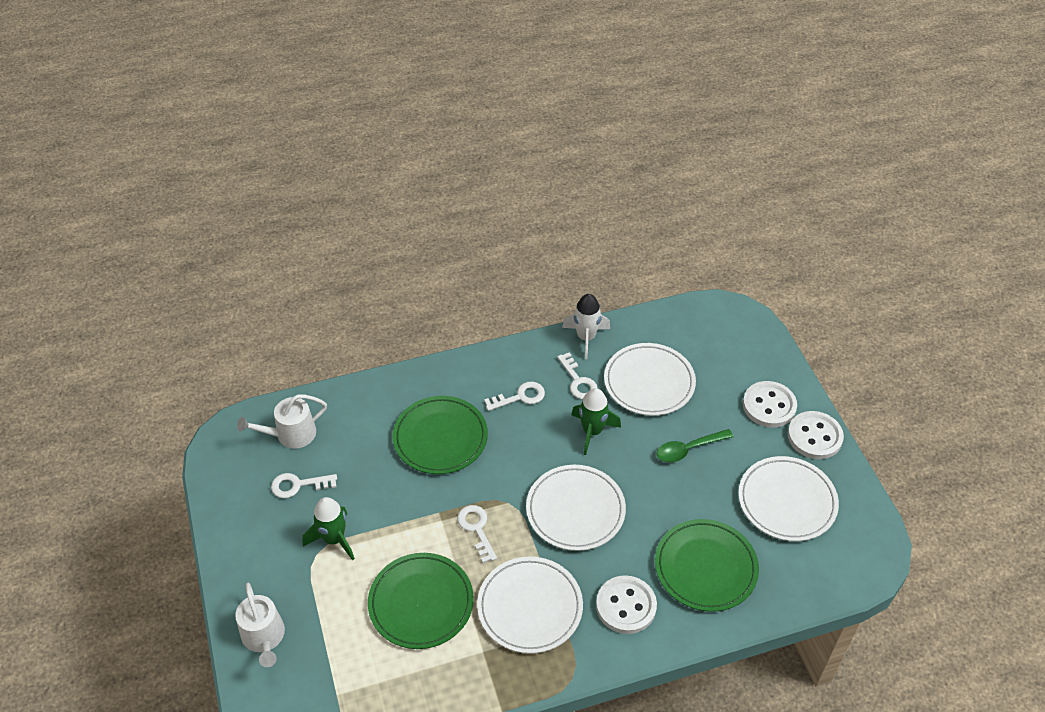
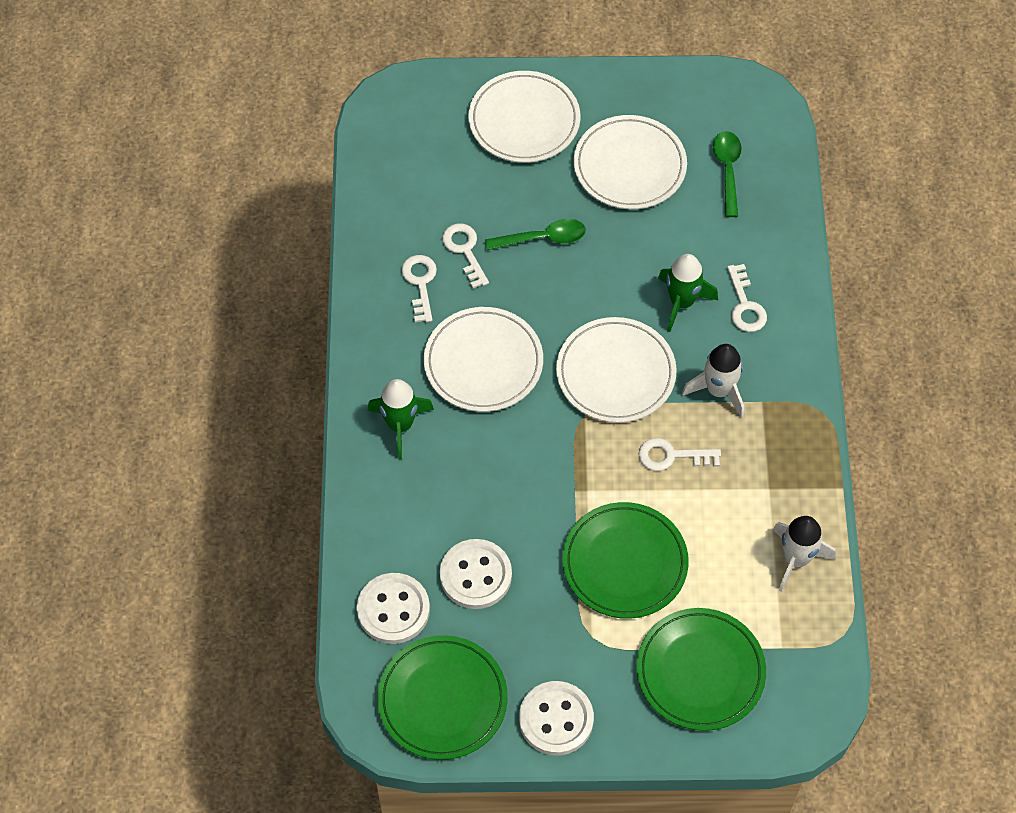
green spoon: 1 -> 2
white rocket: 1 -> 2
white watering can: 2 -> 0

